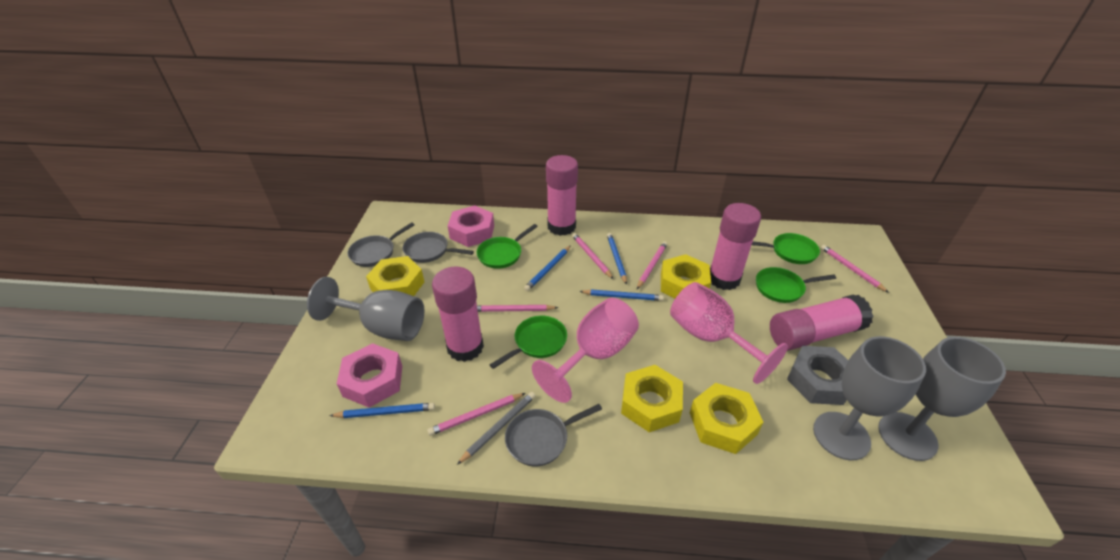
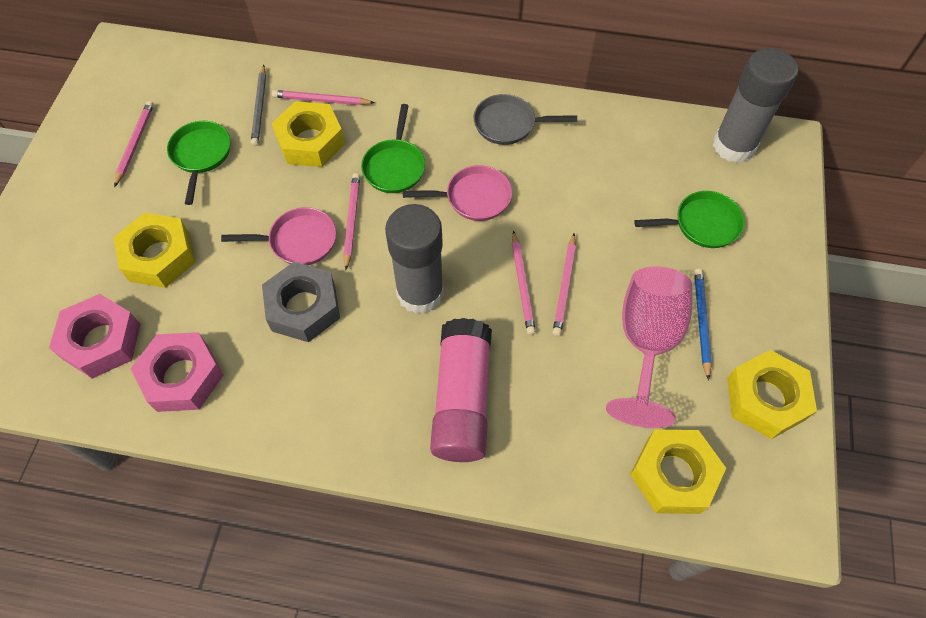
blue pencil: 4 -> 1
green pan: 4 -> 3
grey glue stick: 0 -> 2
grey goblet: 3 -> 0
grey pan: 3 -> 1
pink glue stick: 4 -> 1
pink goblet: 2 -> 1
pink pan: 0 -> 2

